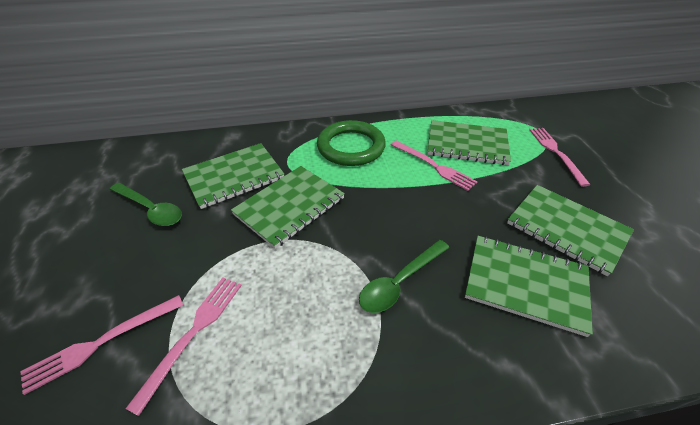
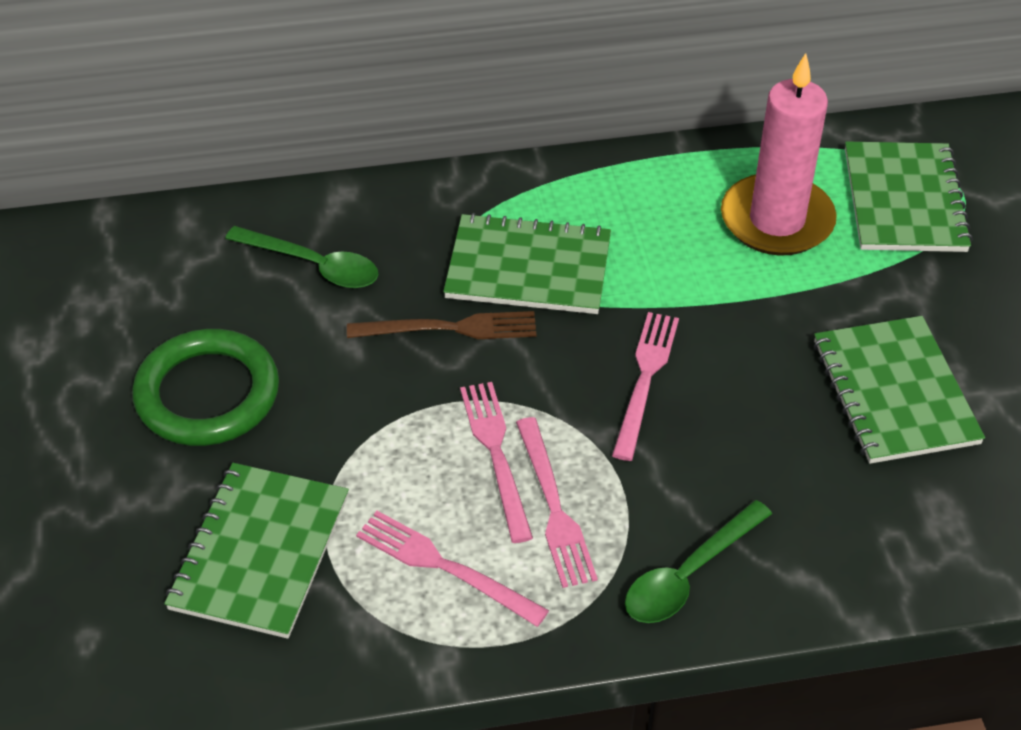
brown fork: 0 -> 1
green notebook: 5 -> 4
pink candle: 0 -> 1

